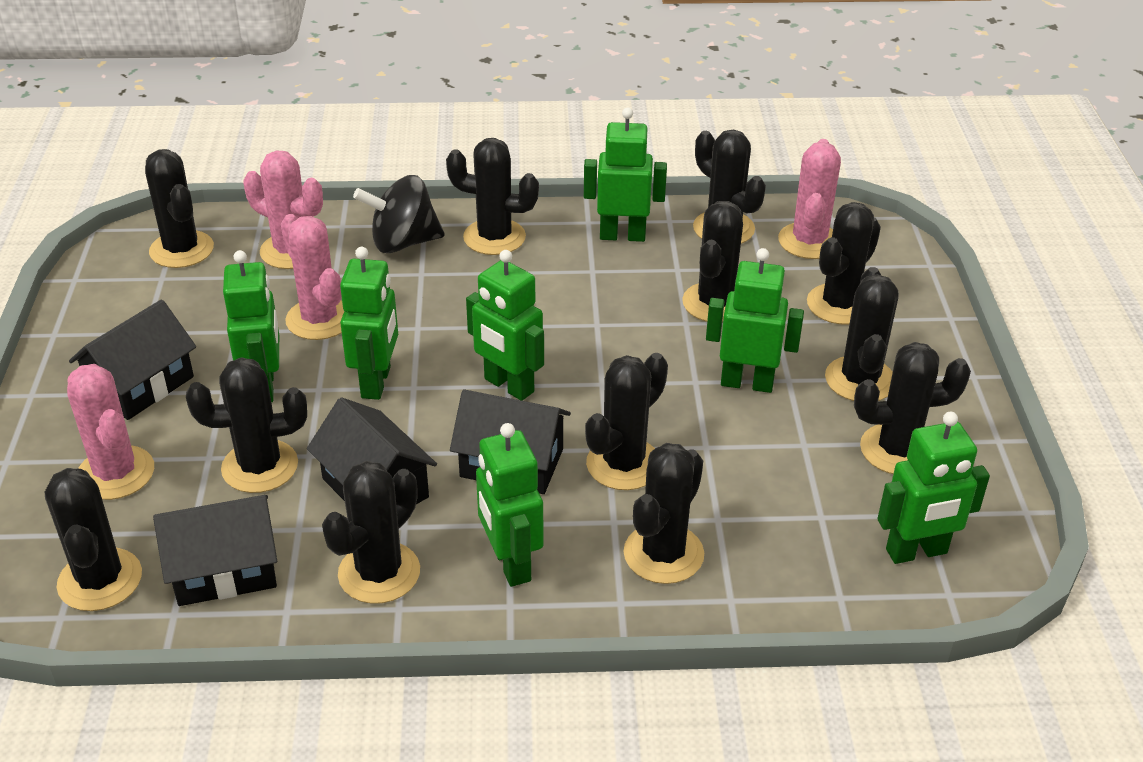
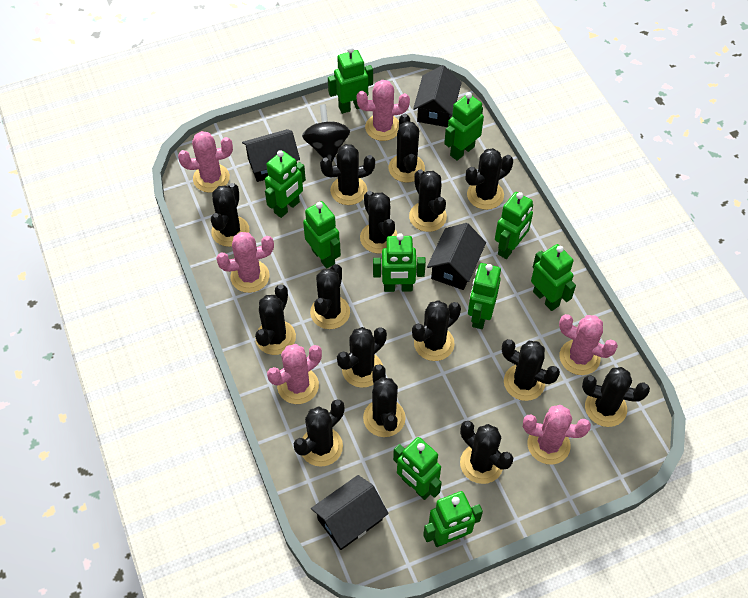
black cactus: 12 -> 15
green robot: 7 -> 10
pink cactus: 4 -> 6

